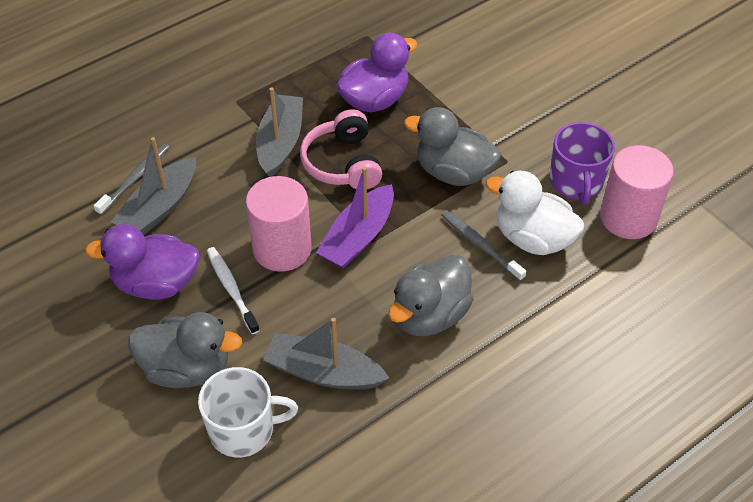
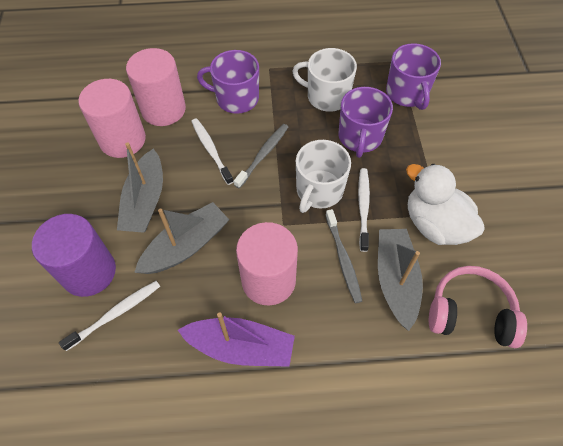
grey duck: 3 -> 0
pink cylinder: 2 -> 3
purple cylinder: 0 -> 1
purple duck: 2 -> 0
purple mug: 1 -> 3
white mug: 1 -> 2
white toothbrush: 1 -> 3

